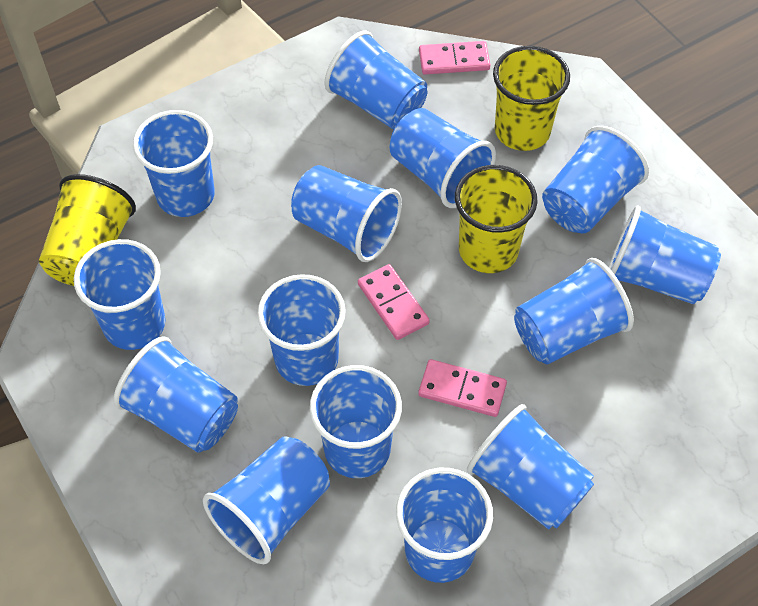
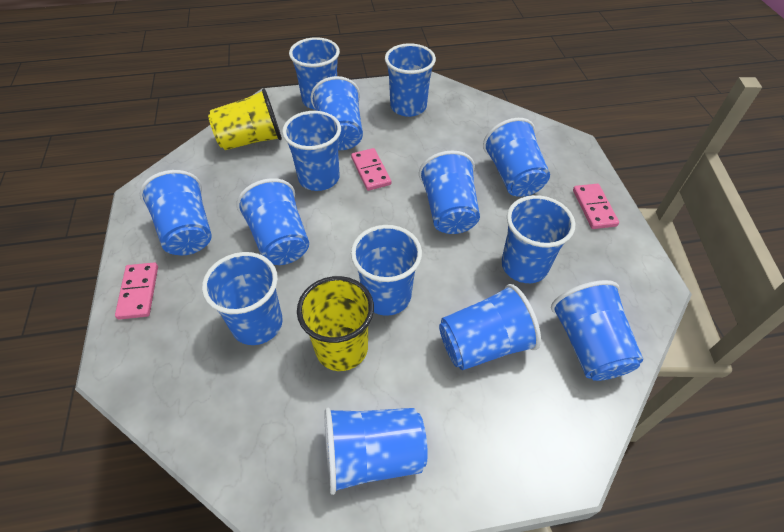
yellow cup: 3 -> 2

